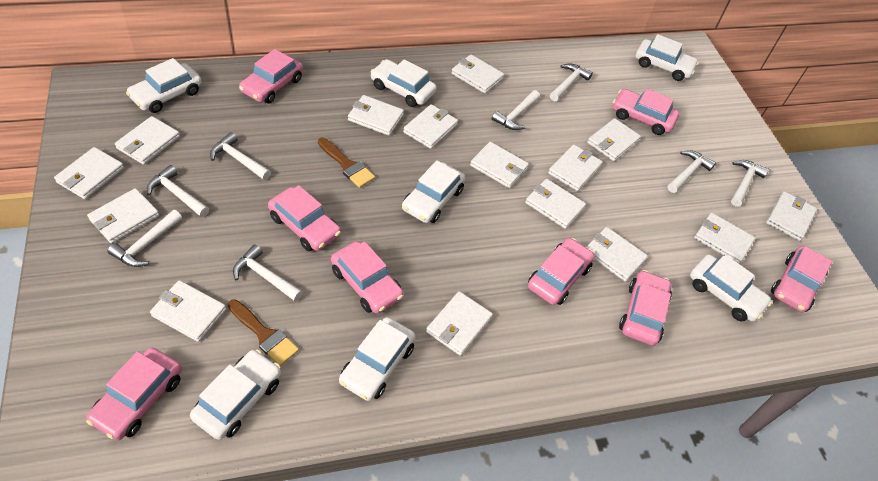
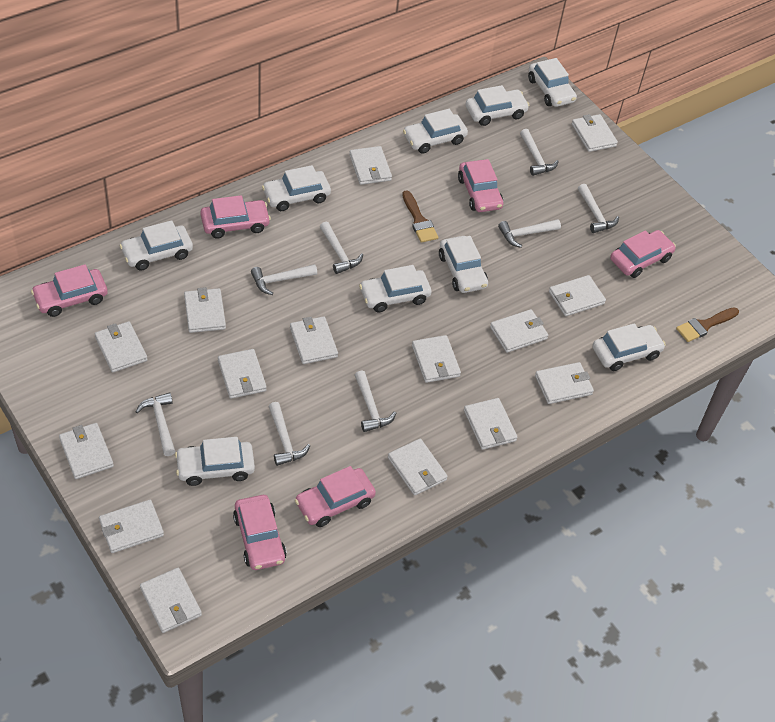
pink car: 8 -> 6
white car: 7 -> 9

